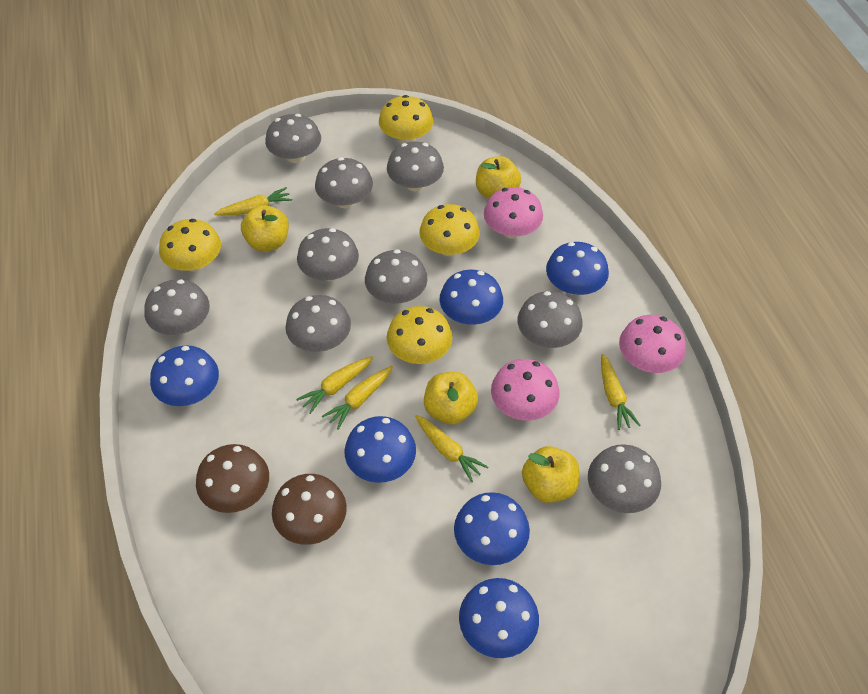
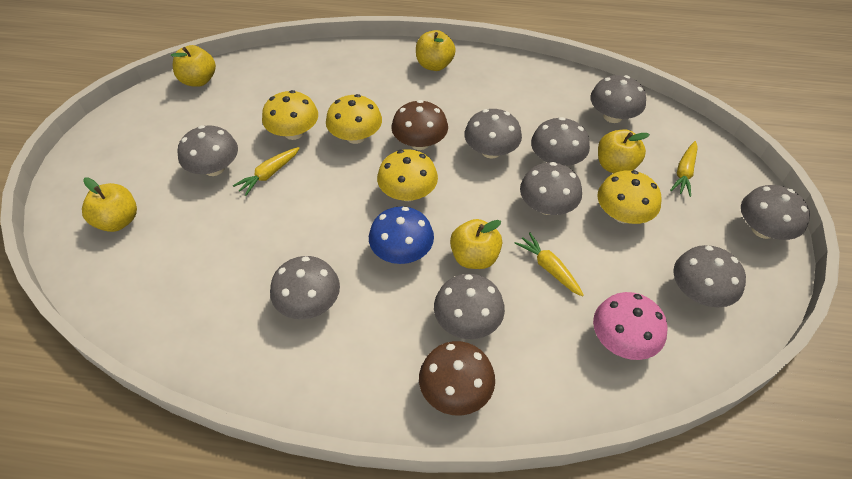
blue mushroom: 6 -> 1
pink mushroom: 3 -> 1
yellow apple: 4 -> 5
yellow carrot: 5 -> 3

